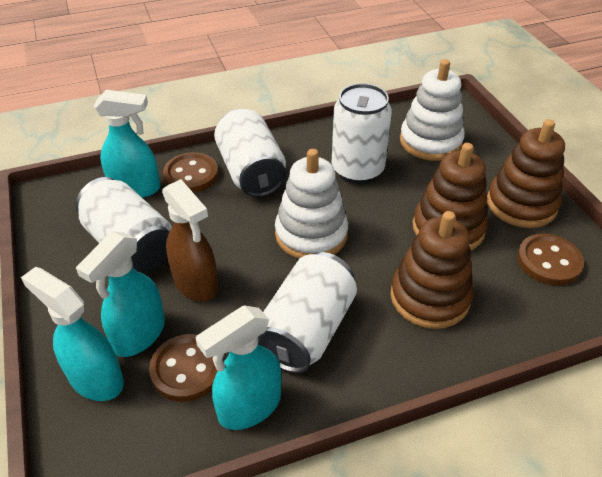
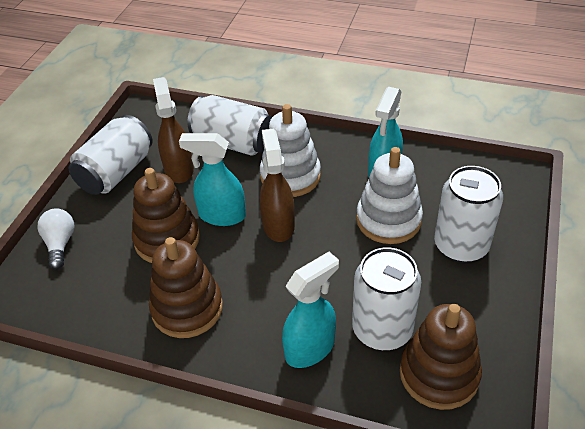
brown button: 3 -> 0
brown spray bottle: 1 -> 2
turquoise spray bottle: 4 -> 3
white light bulb: 0 -> 1

